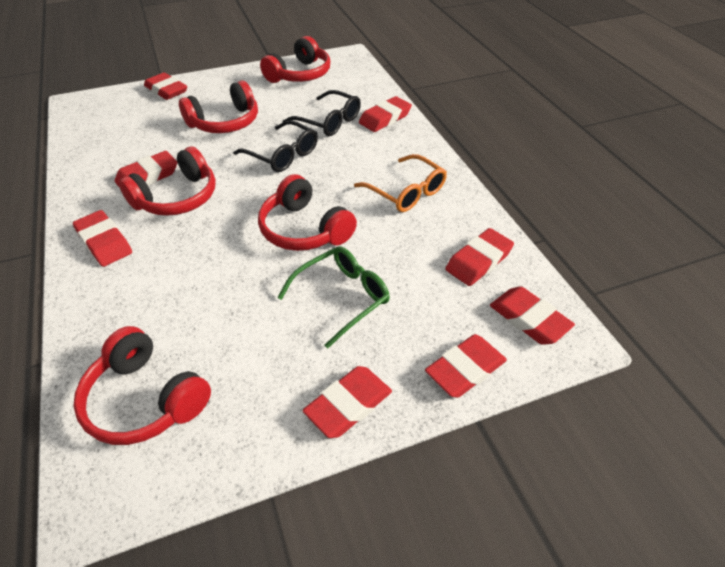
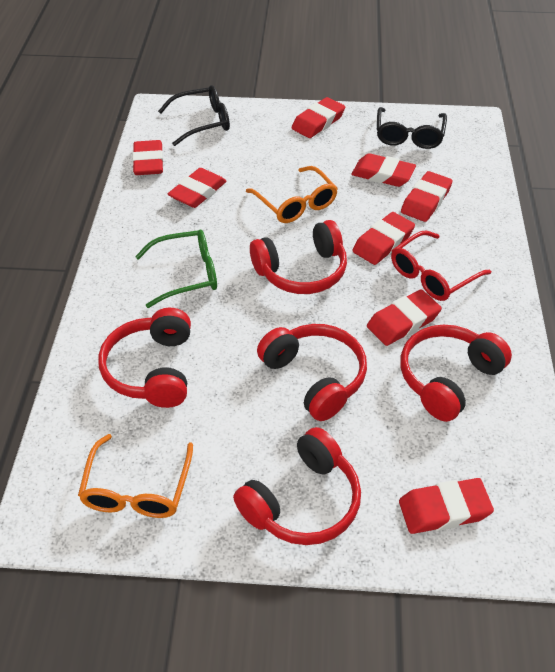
orange glasses: 1 -> 2
red glasses: 0 -> 1

